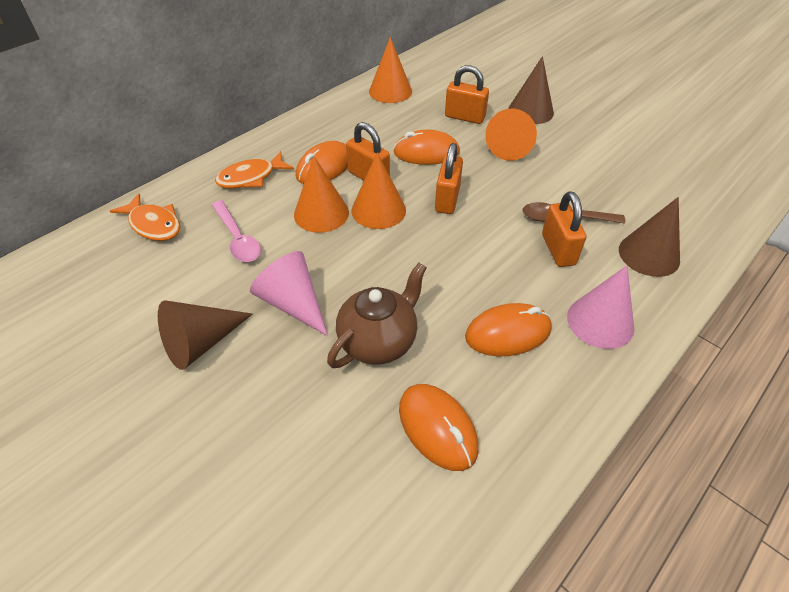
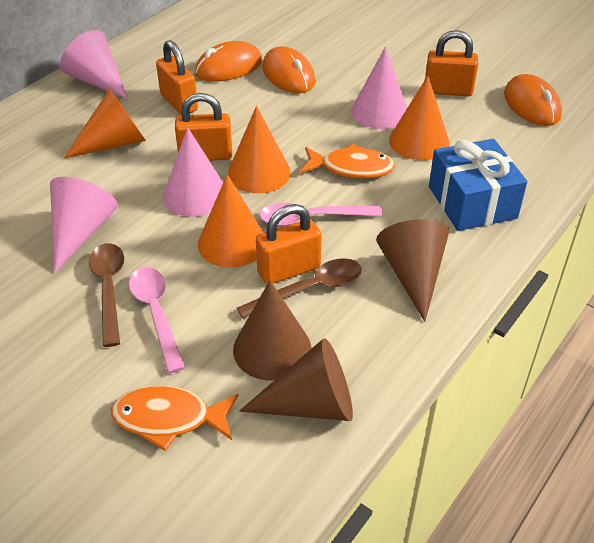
blue gift: 0 -> 1
brown spoon: 1 -> 2
brown teapot: 1 -> 0
orange mouse: 4 -> 3
pink cone: 2 -> 4
pink spoon: 1 -> 2

